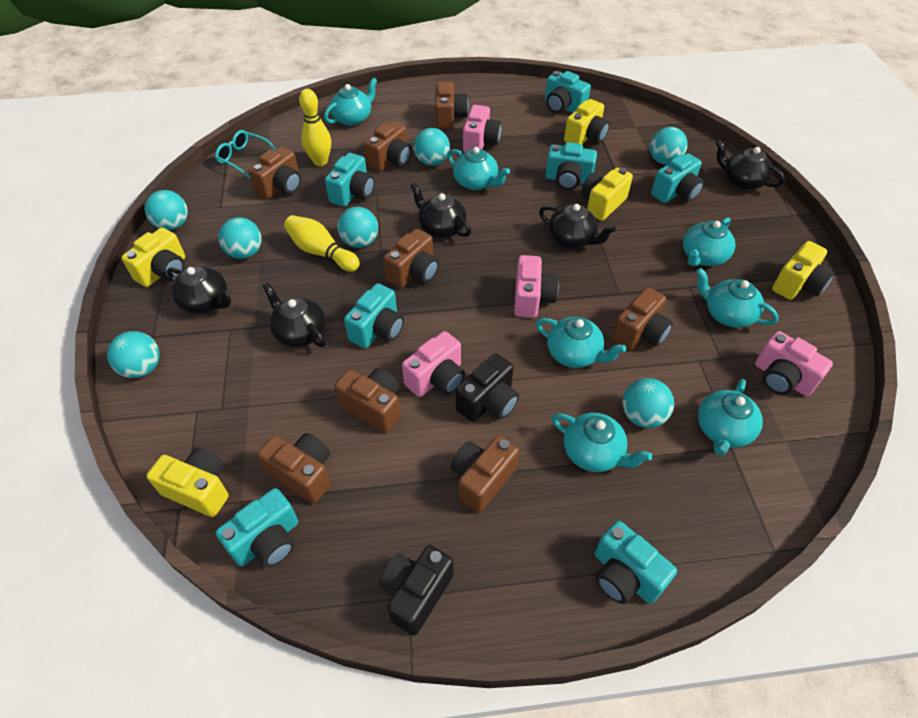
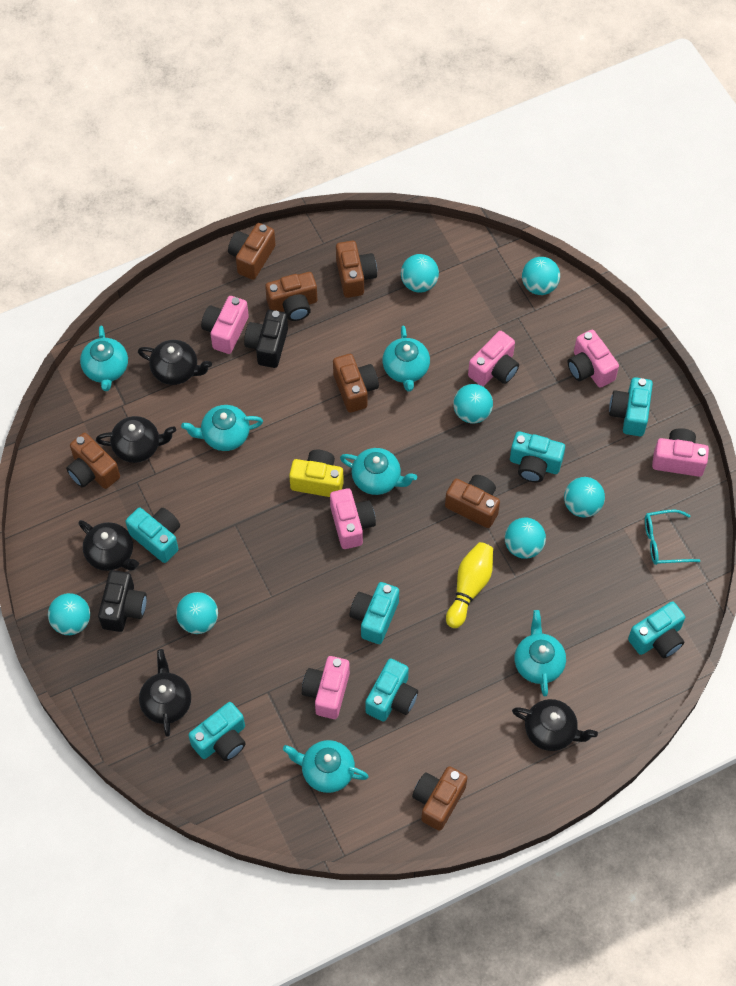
brown camera: 8 -> 7
pink camera: 4 -> 6
turquoise teapot: 7 -> 6
yellow bowling pin: 2 -> 1
yellow camera: 5 -> 1

